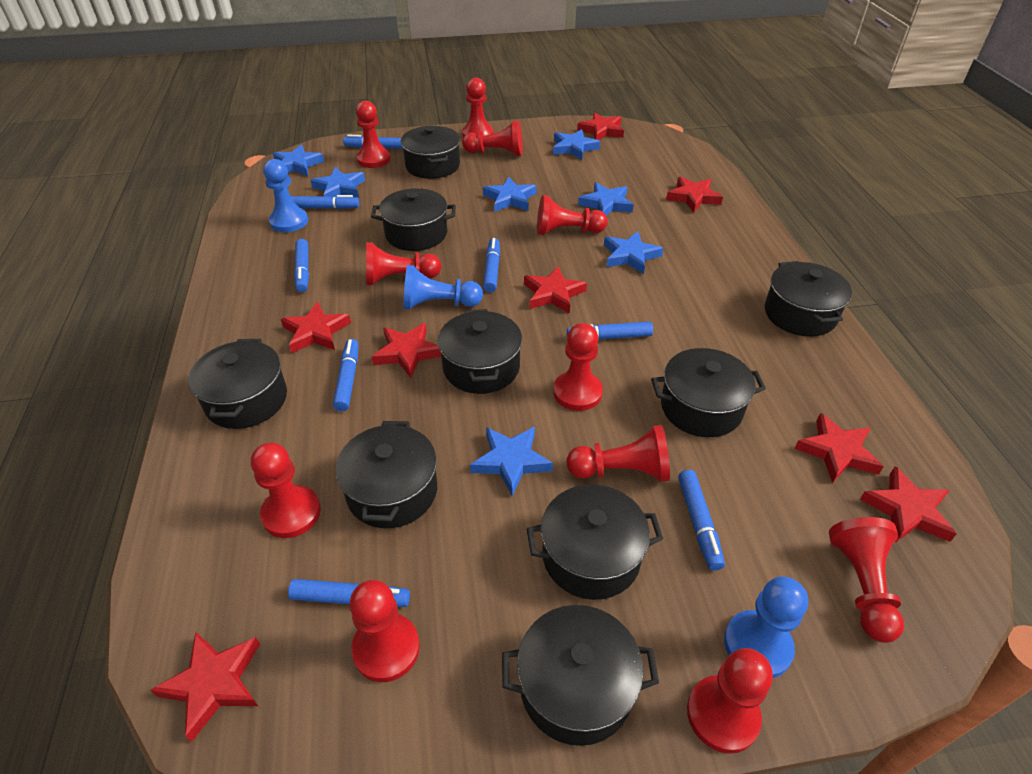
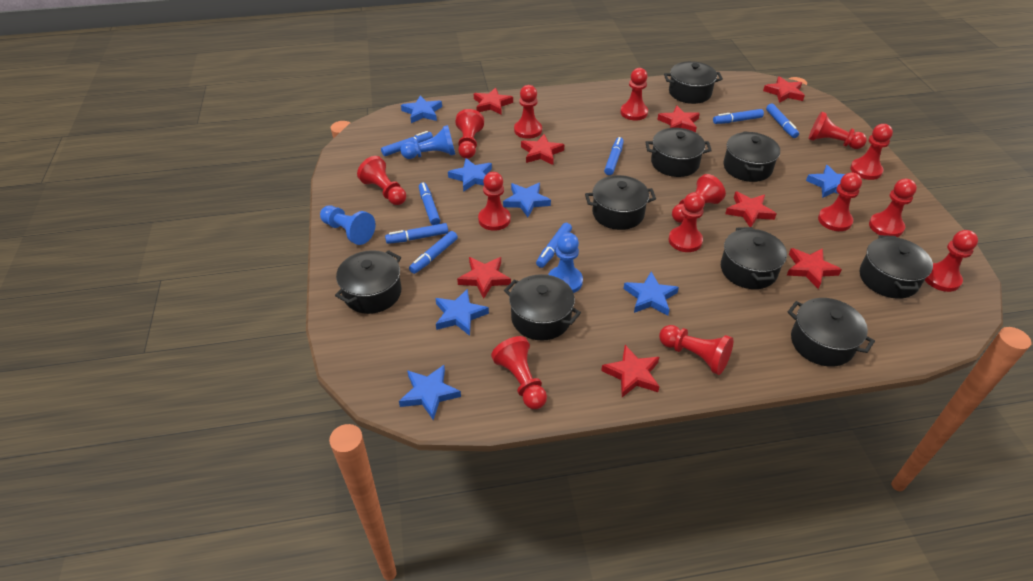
red pawn: 11 -> 14

